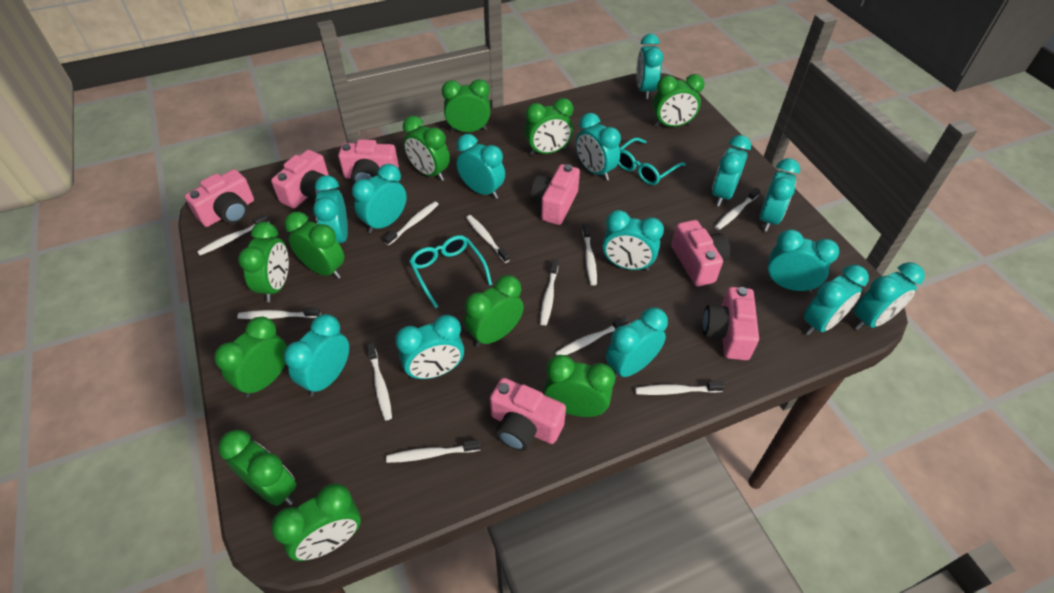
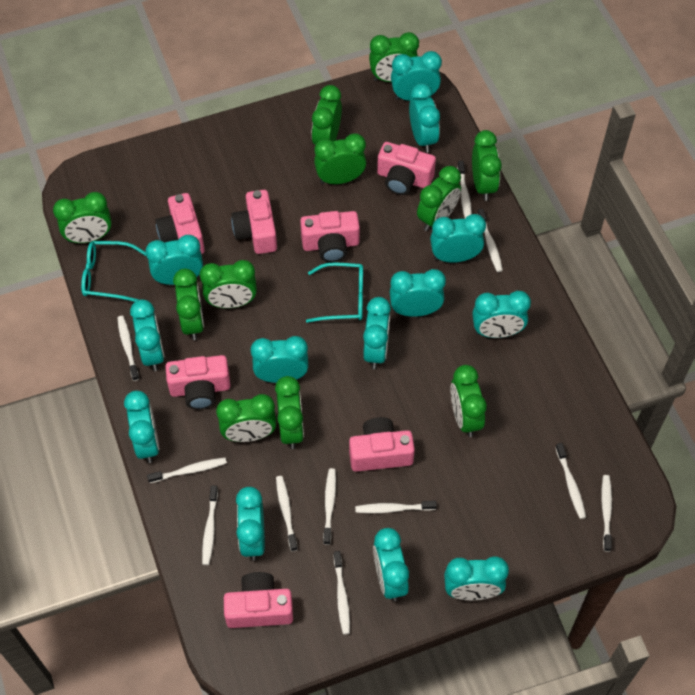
turquoise clock: 14 -> 13

